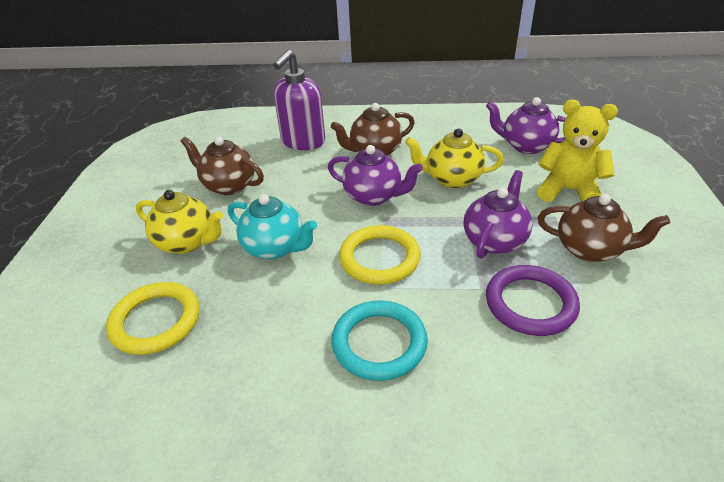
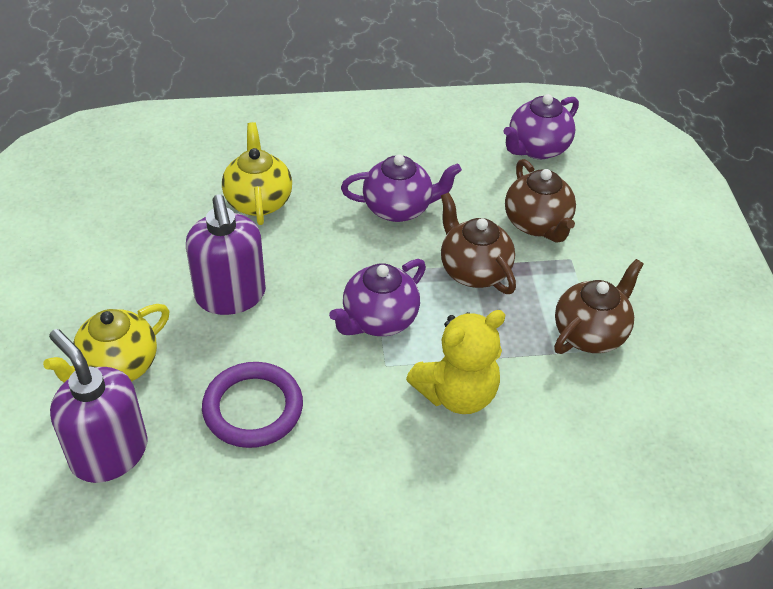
purple soap dispenser: 1 -> 2
turquoise ring: 1 -> 0
turquoise teapot: 1 -> 0
yellow ring: 2 -> 0

